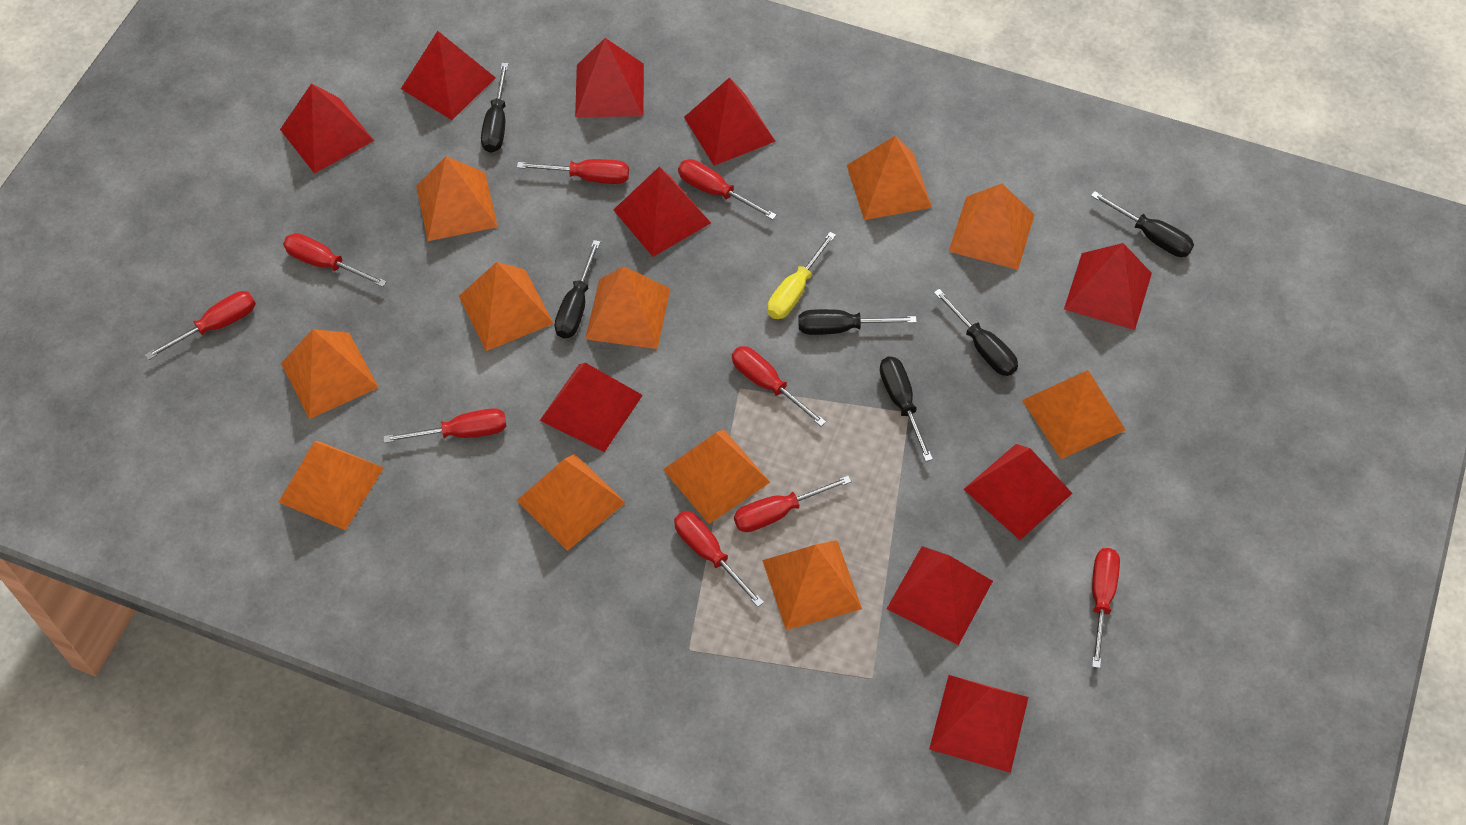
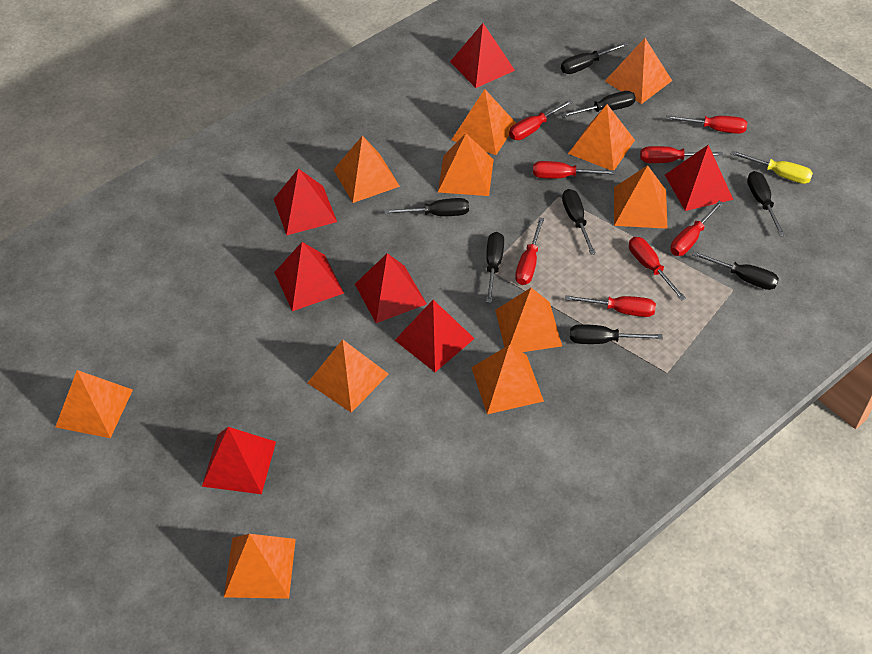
black screwdriver: 6 -> 8
red pyramid: 10 -> 7
red screwdriver: 9 -> 8

